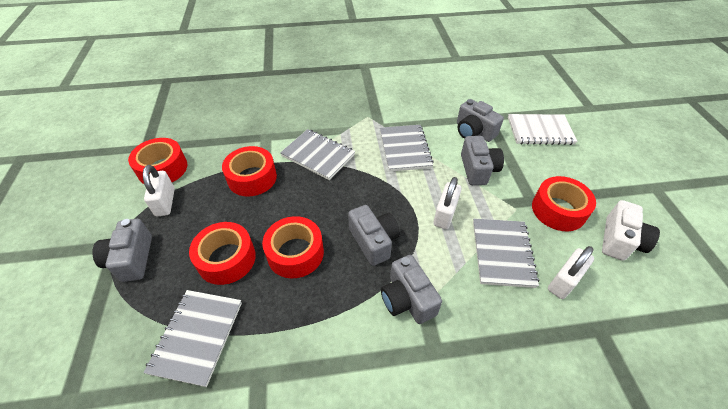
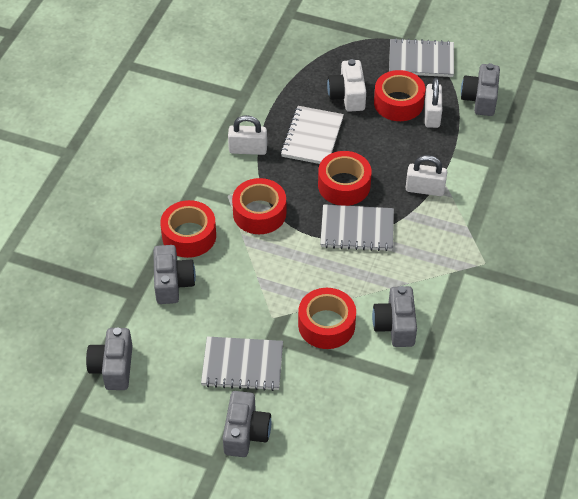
grey notebook: 4 -> 3

